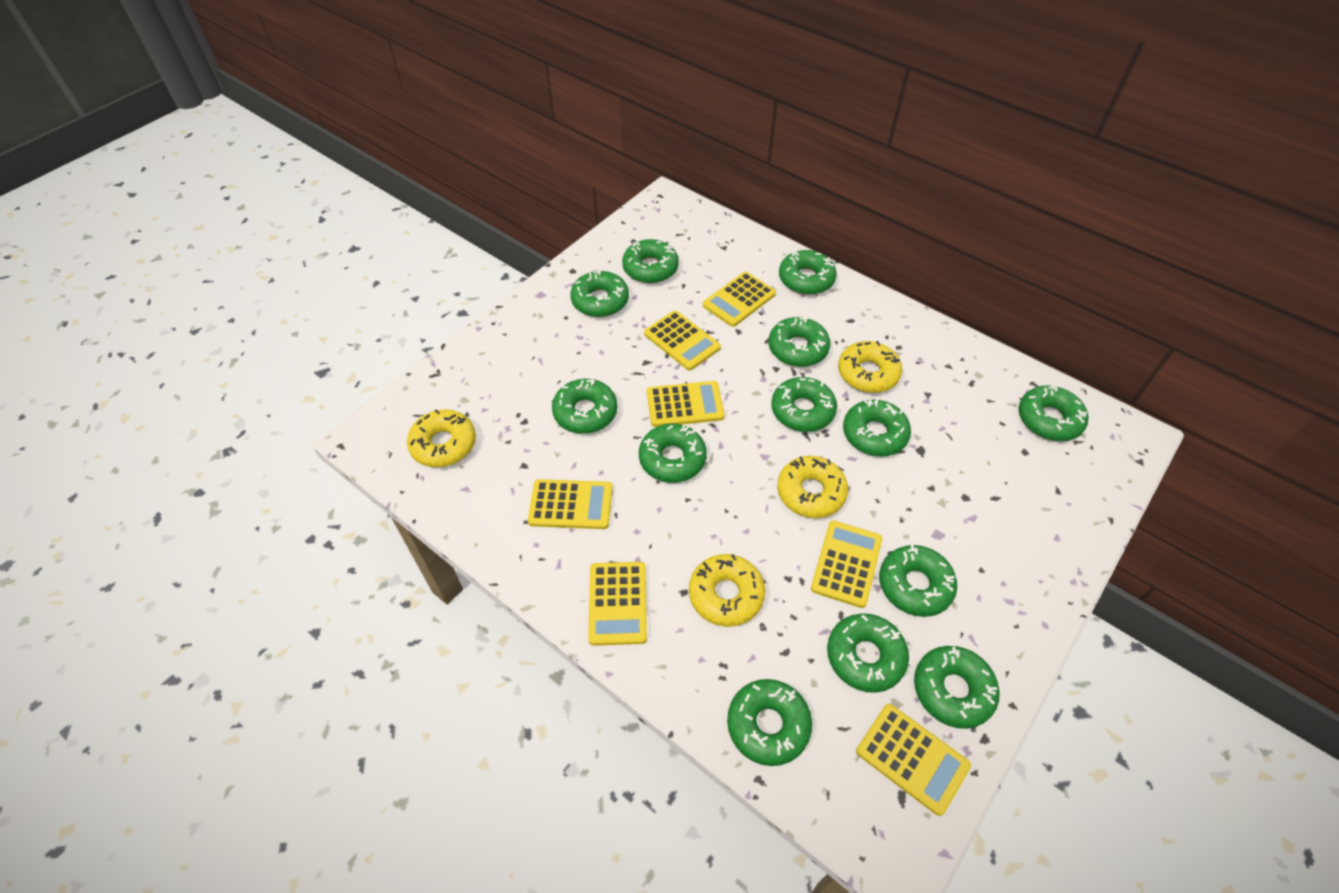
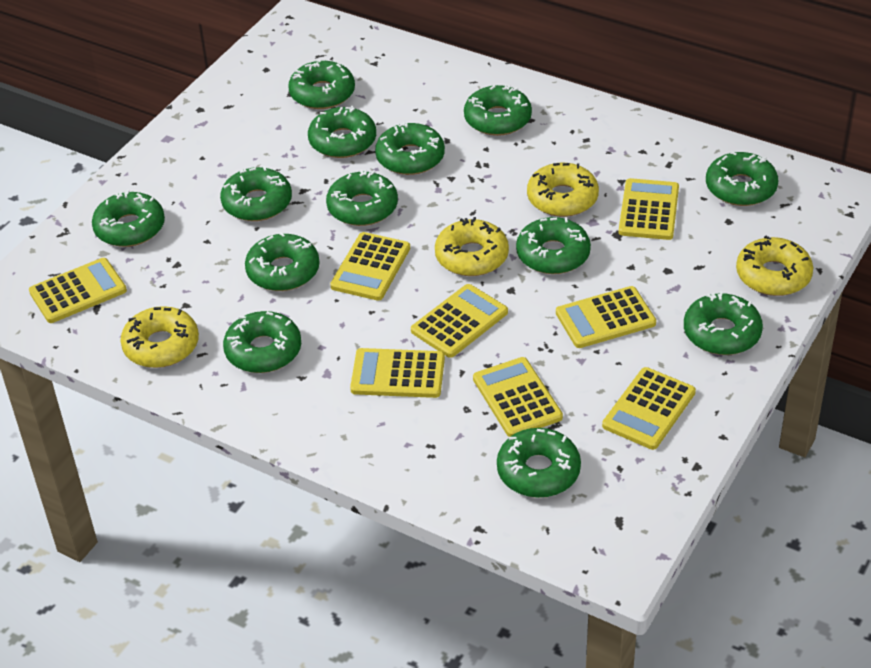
yellow calculator: 7 -> 8

